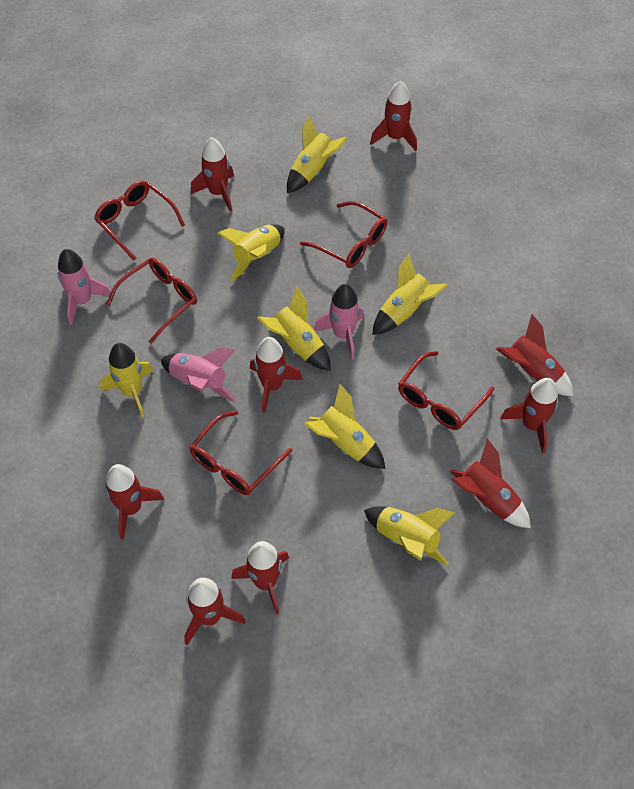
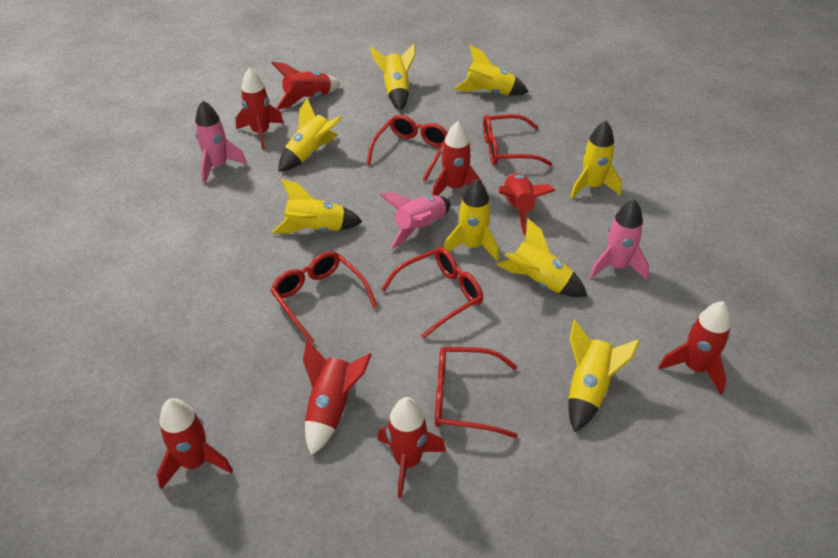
red rocket: 9 -> 8
yellow rocket: 7 -> 8

